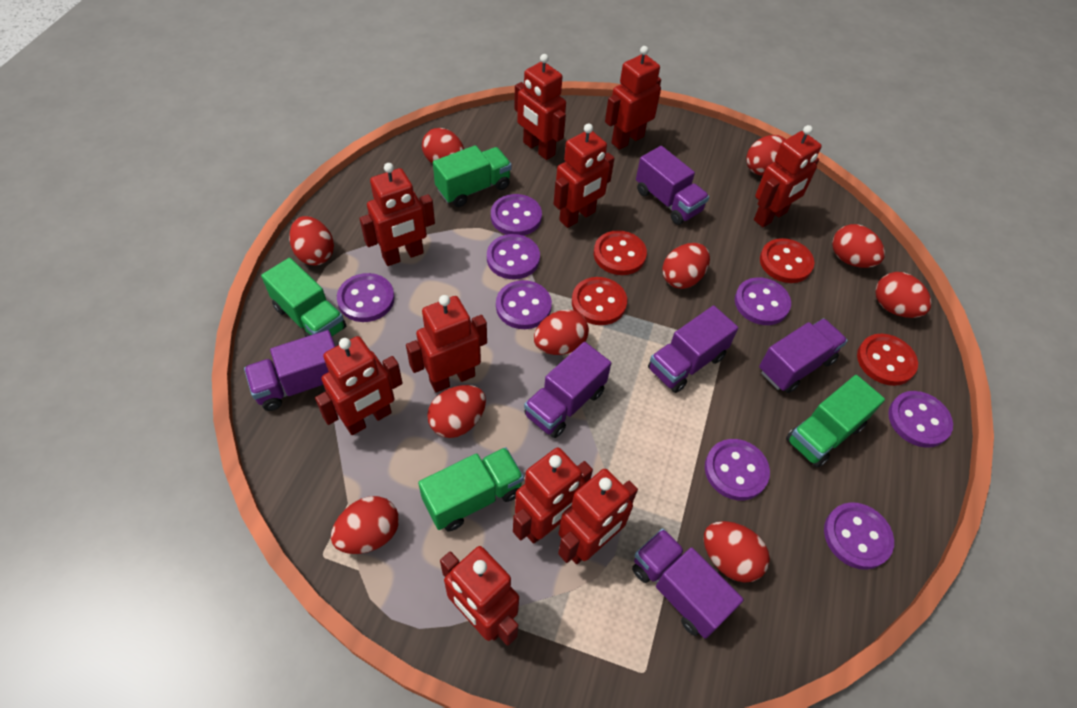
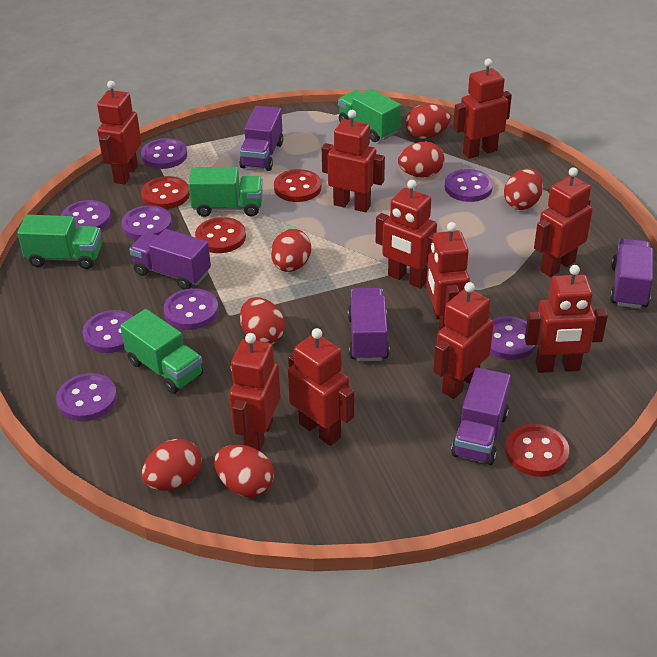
purple truck: 6 -> 5
red egg: 10 -> 7

